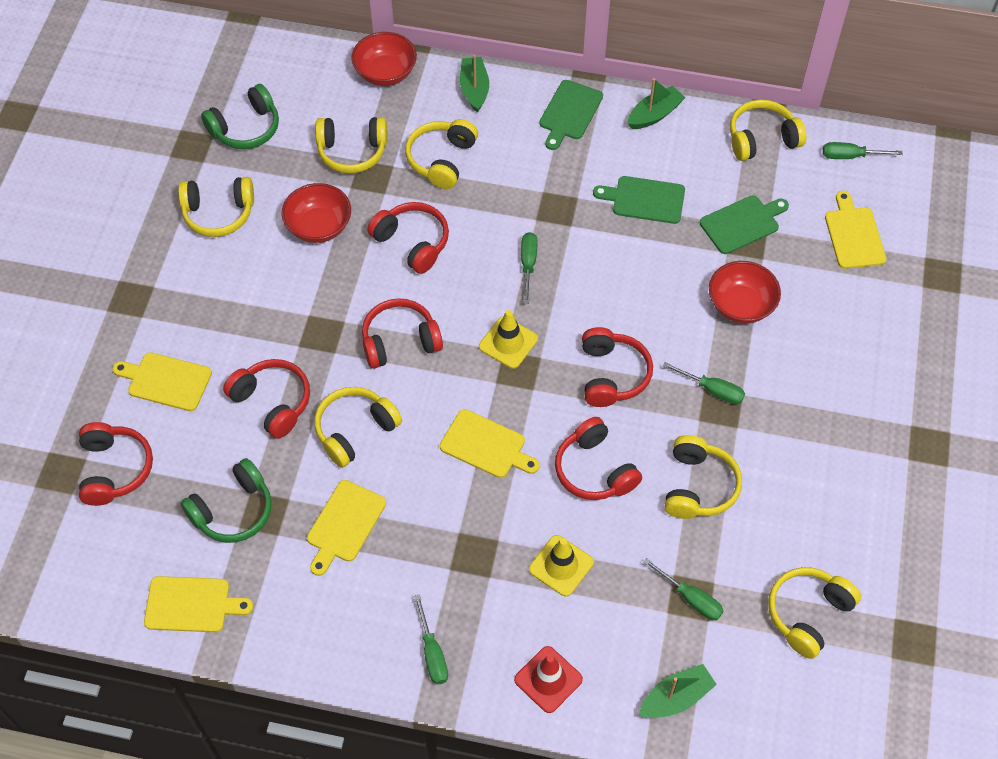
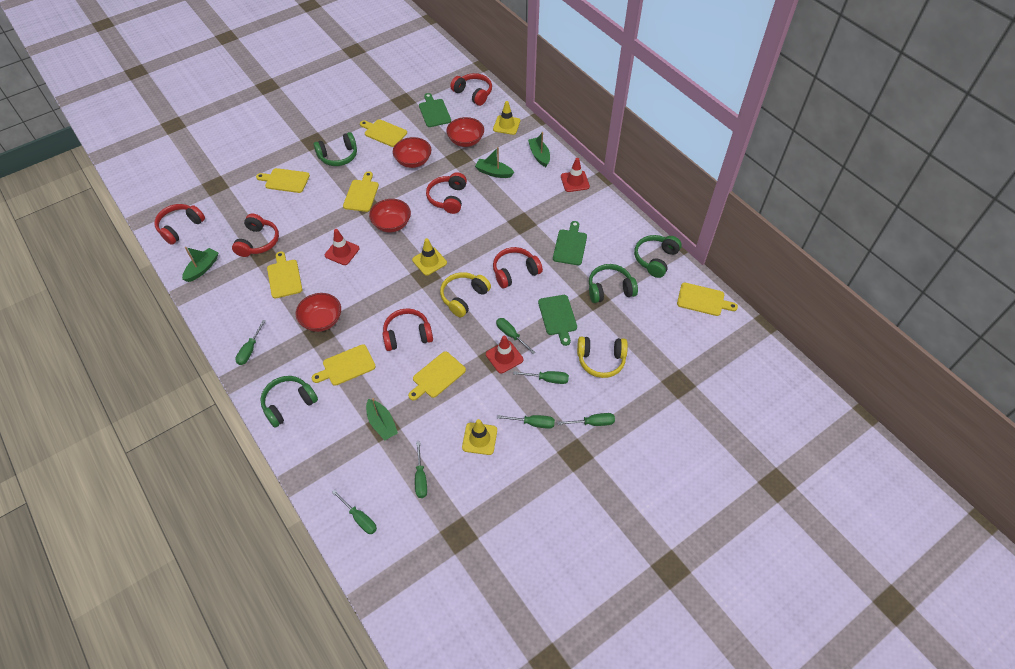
green boat: 3 -> 4
green headphones: 2 -> 4
green screwdriver: 5 -> 7
red bowl: 3 -> 4
red traffic cone: 1 -> 3
yellow cutting board: 5 -> 7
yellow headphones: 7 -> 2
yellow traffic cone: 2 -> 3

